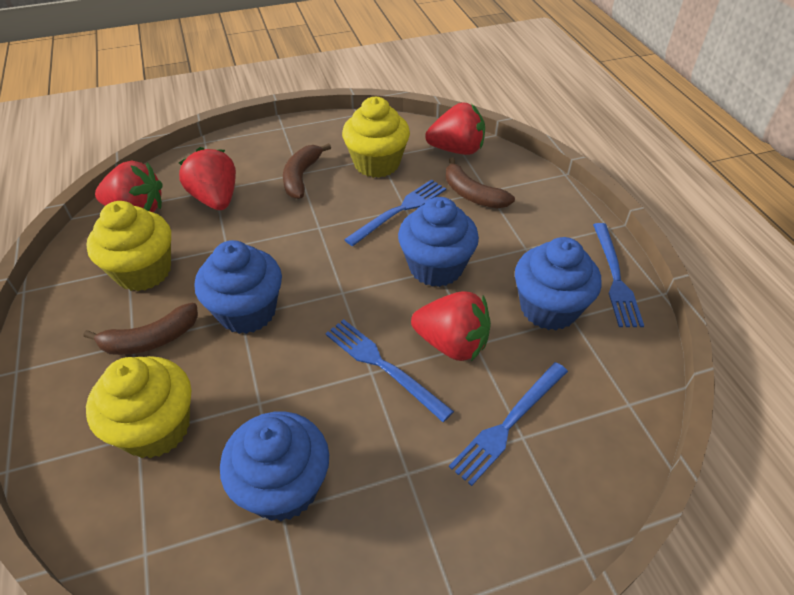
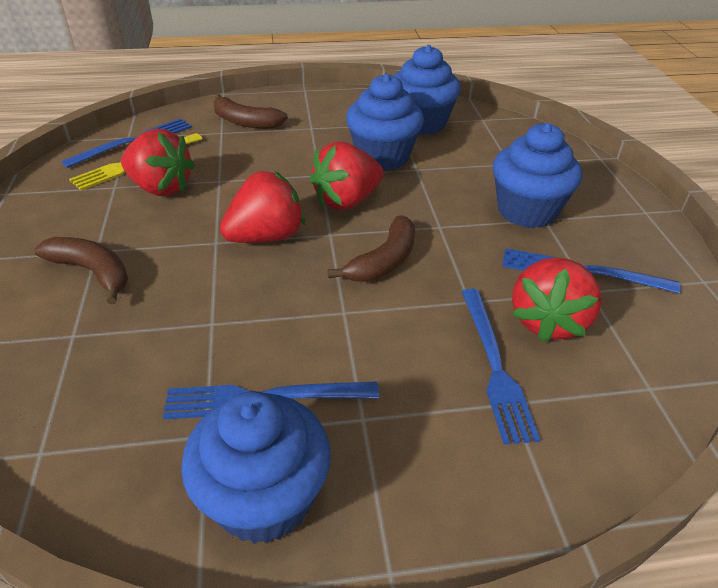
yellow cupcake: 3 -> 0
yellow fork: 0 -> 1

